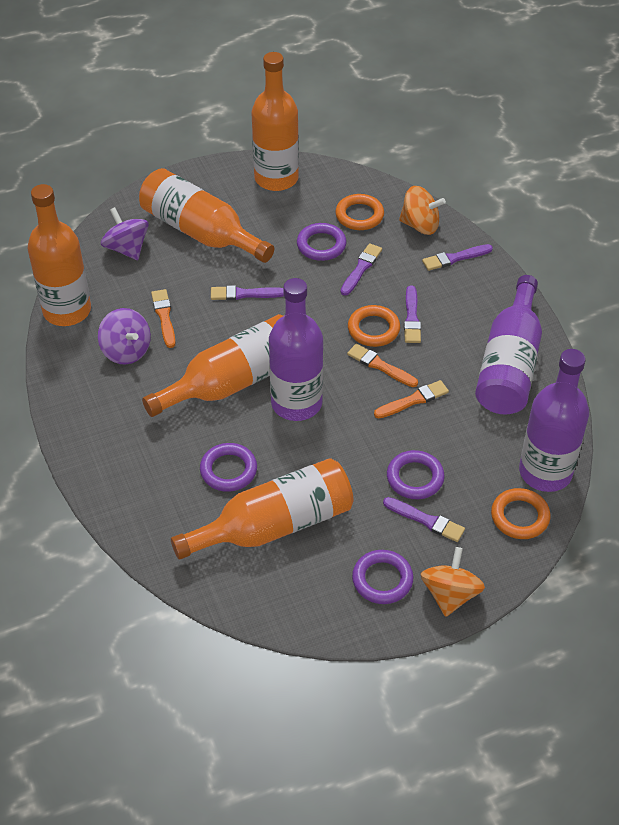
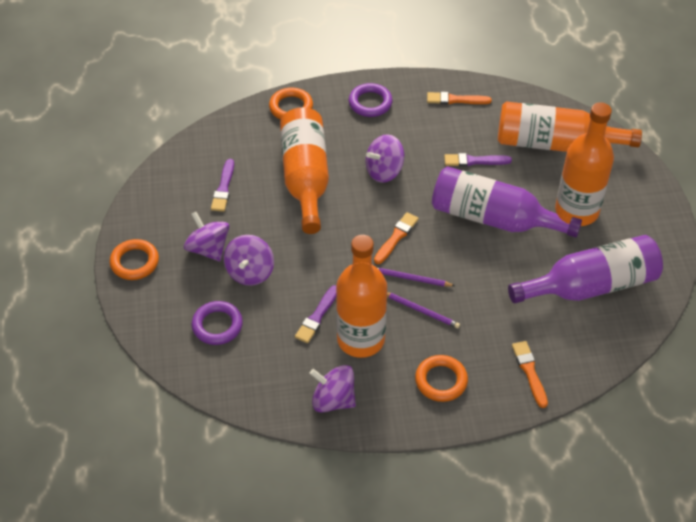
orange bottle: 5 -> 4
orange spinning top: 2 -> 0
purple bottle: 3 -> 2
purple brush: 5 -> 3
purple pencil: 0 -> 2
purple ring: 4 -> 2
purple spinning top: 2 -> 4

